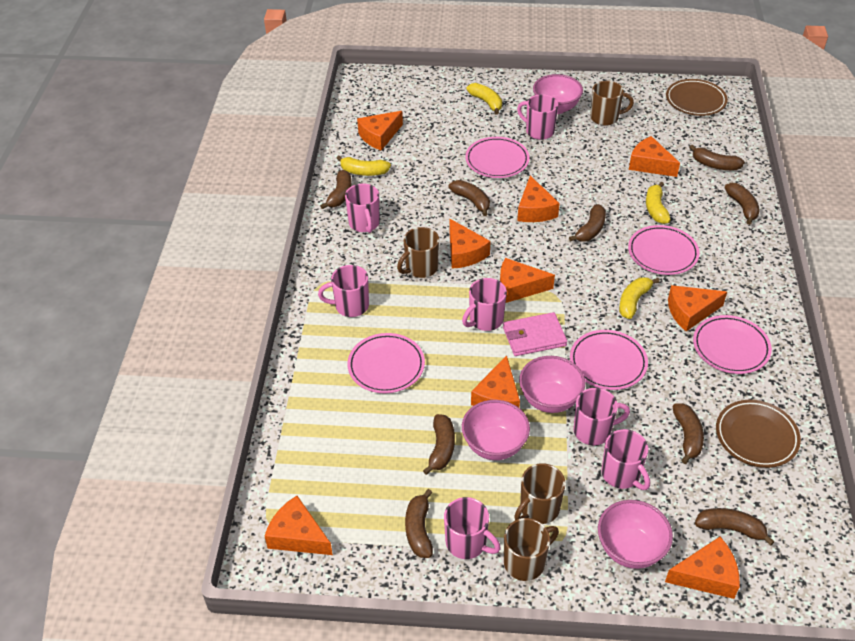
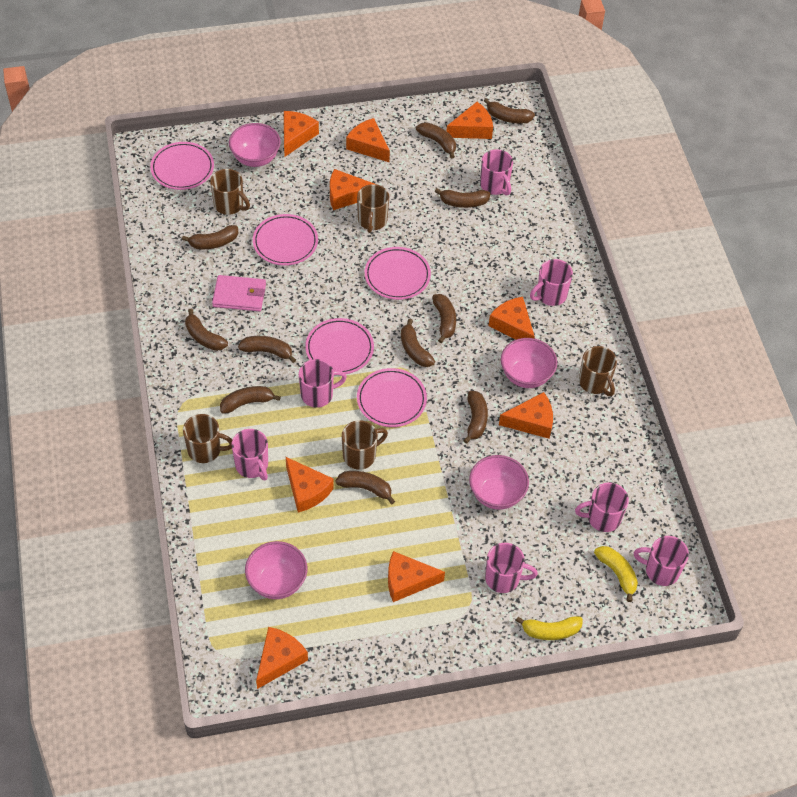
brown banana: 9 -> 11
brown mug: 4 -> 5
brown plate: 2 -> 0
yellow banana: 4 -> 2

